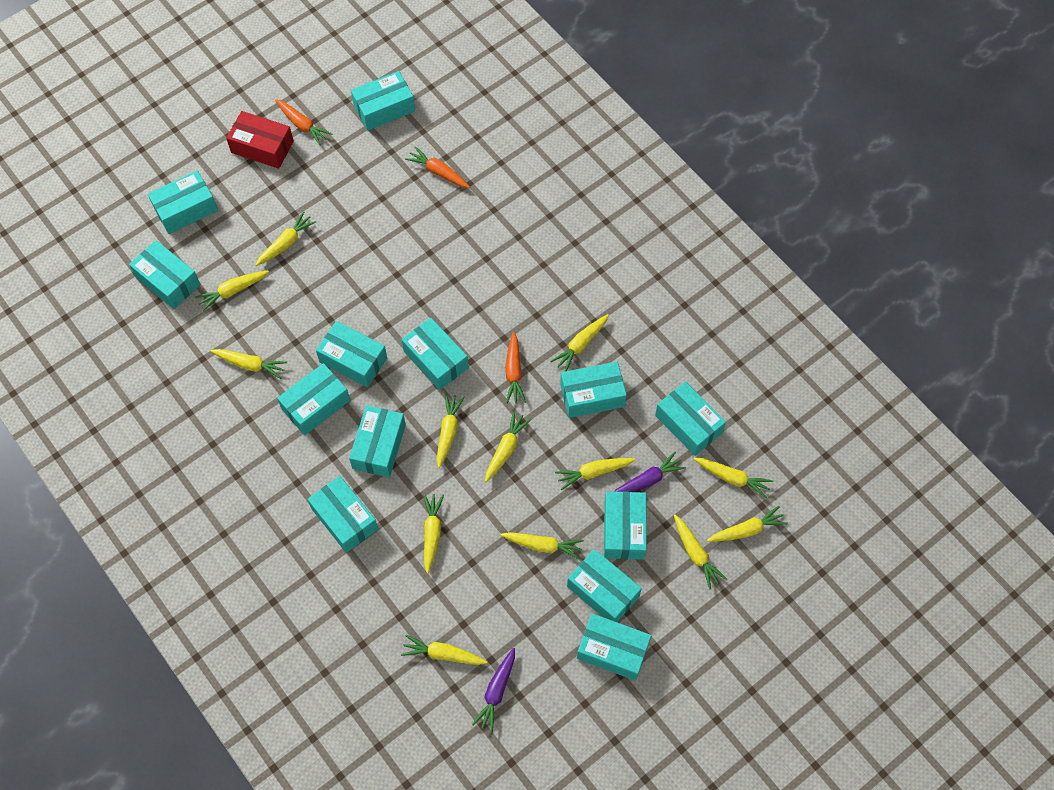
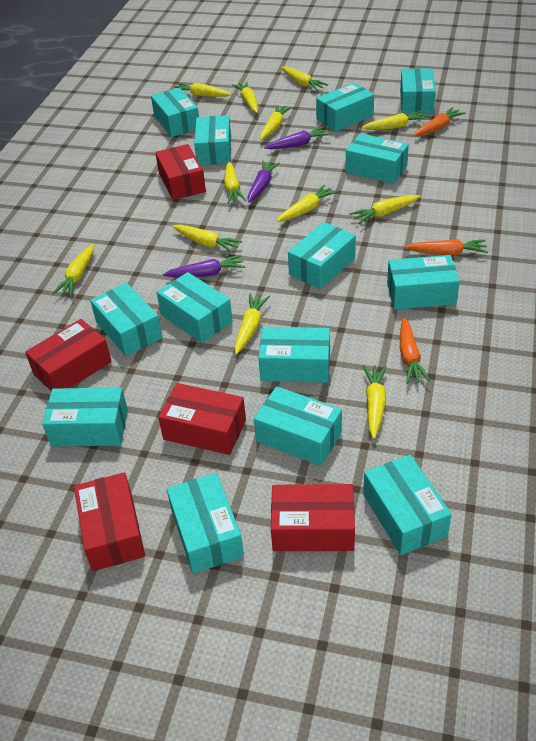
purple carrot: 2 -> 3
red box: 1 -> 5
turquoise box: 13 -> 14
yellow carrot: 13 -> 12

